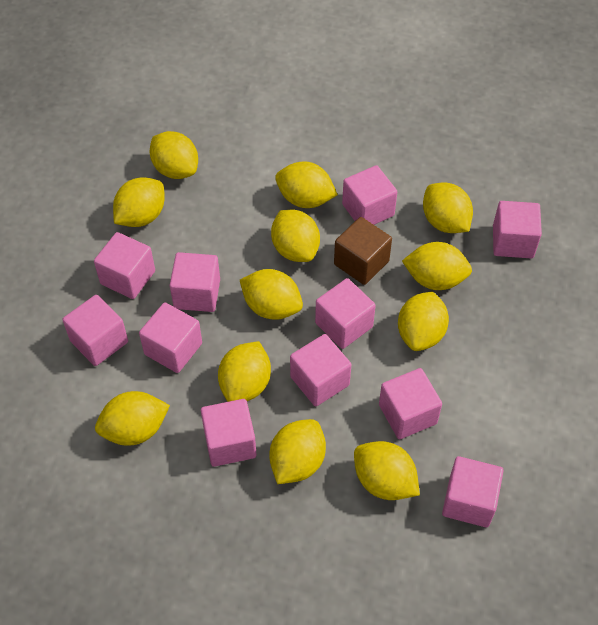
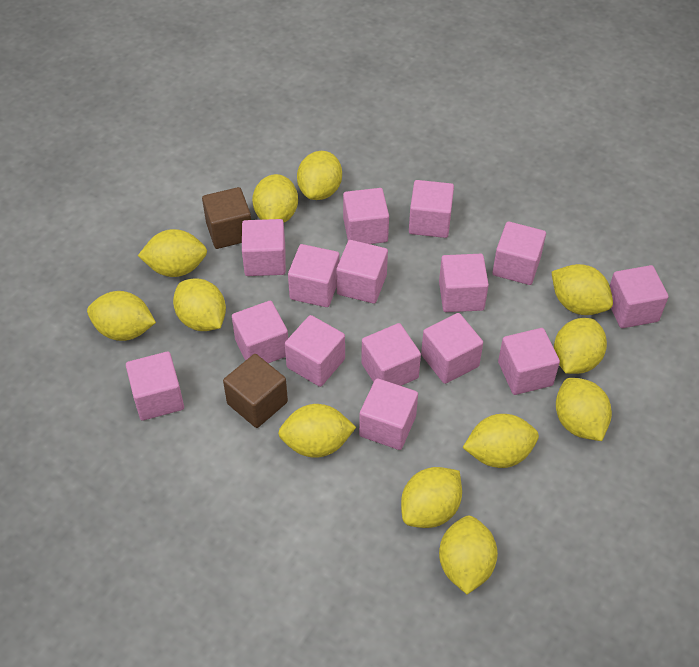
brown cube: 1 -> 2
pink cube: 11 -> 15

